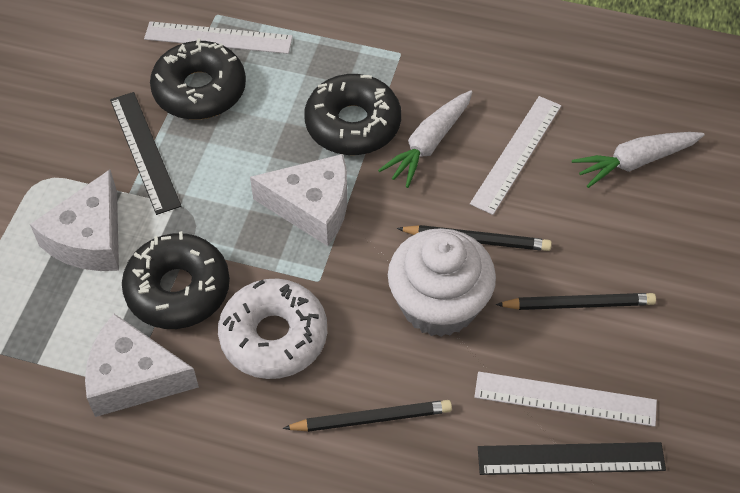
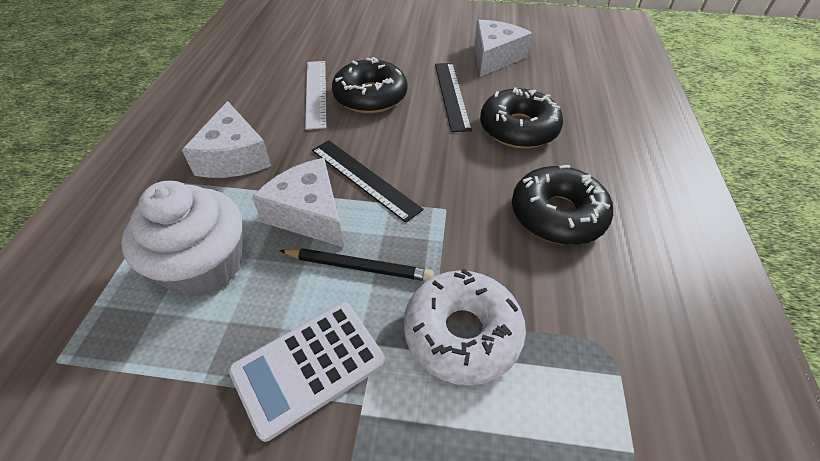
black pencil: 3 -> 1
white calculator: 0 -> 1
white carrot: 2 -> 0
white ruler: 3 -> 1

